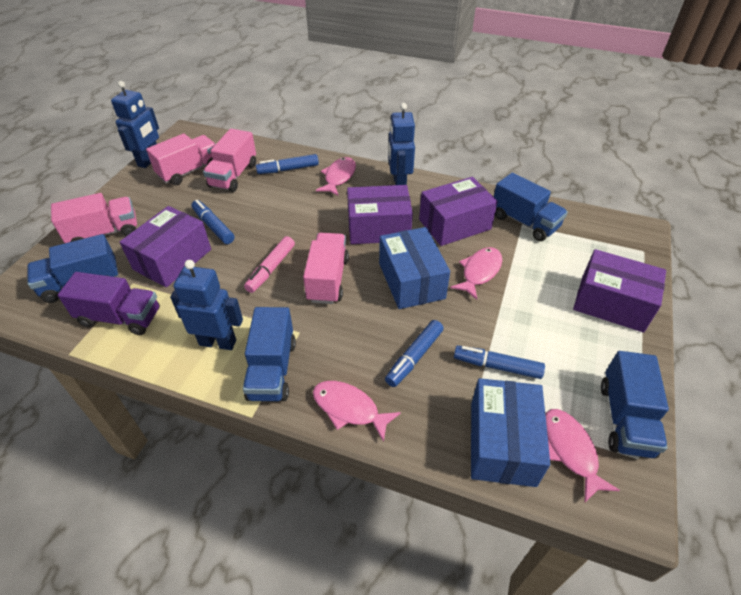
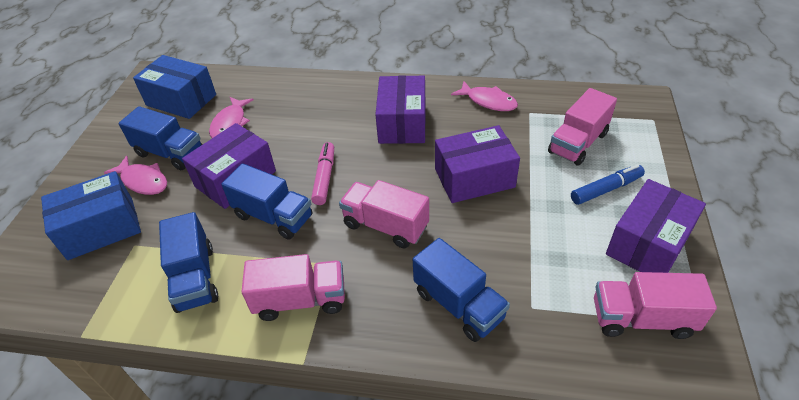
blue marker: 4 -> 1
blue robot: 3 -> 0
pink fish: 4 -> 3
purple truck: 1 -> 0

